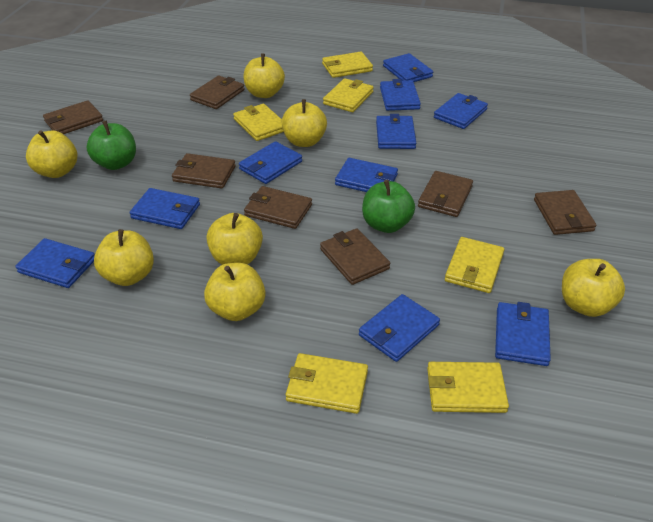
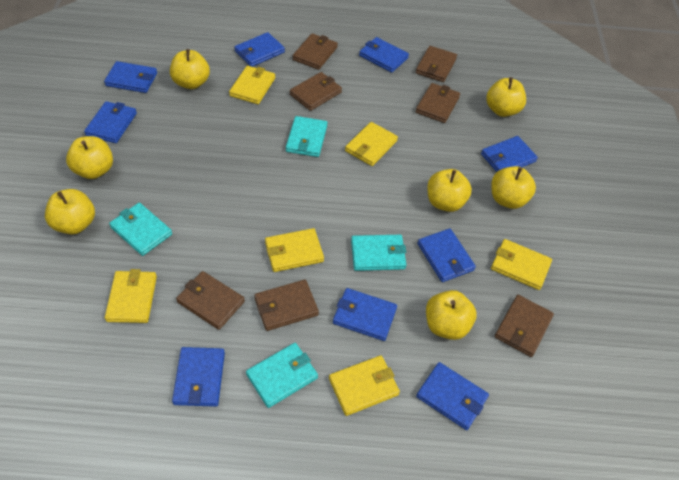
blue wallet: 10 -> 9
green apple: 2 -> 0
turquoise wallet: 0 -> 4

